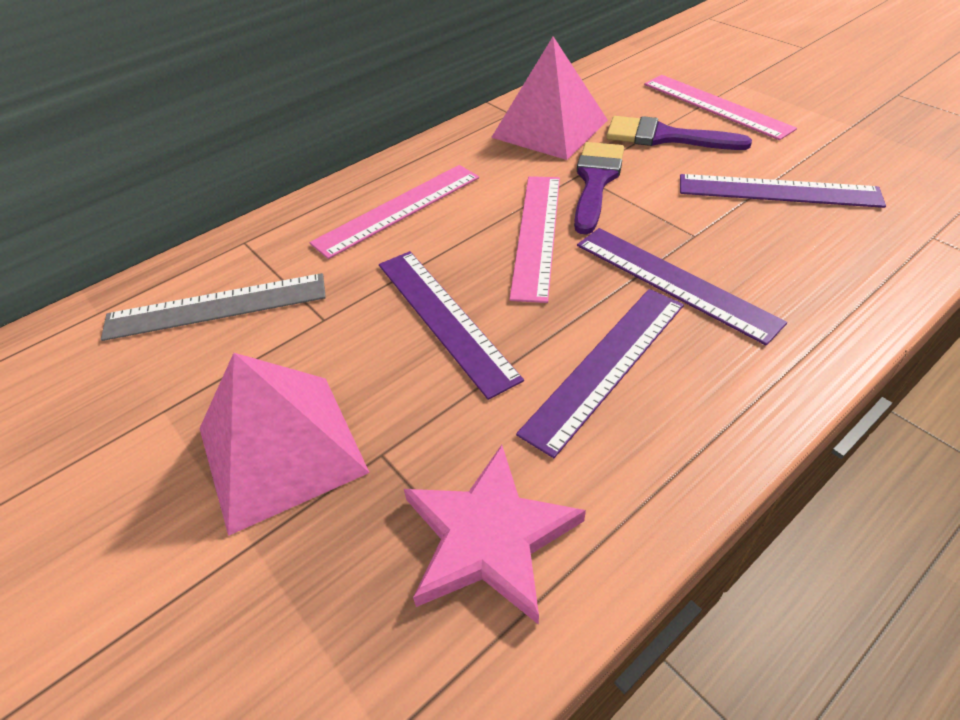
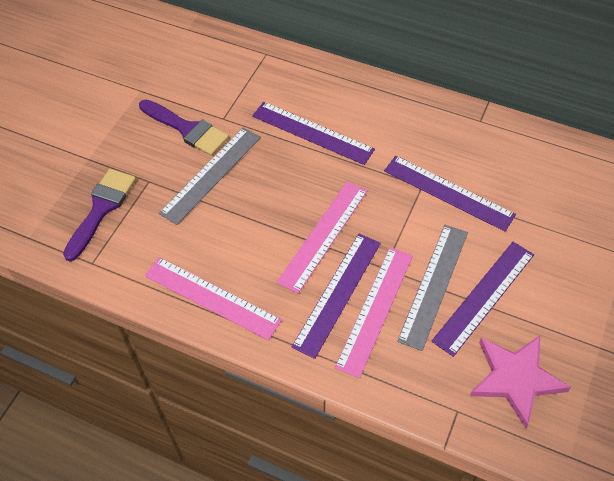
grey ruler: 1 -> 2
pink pyramid: 2 -> 0

